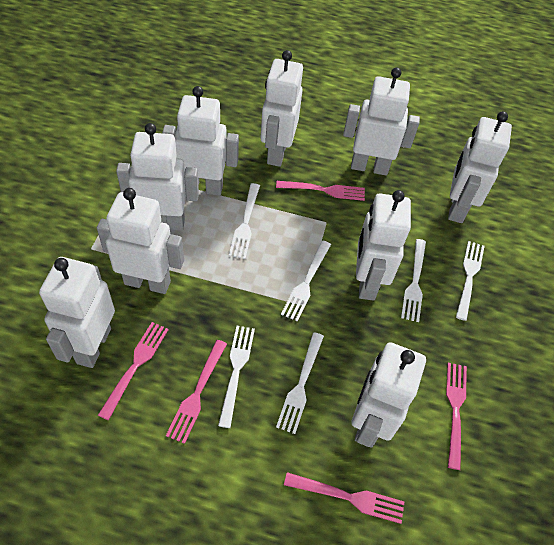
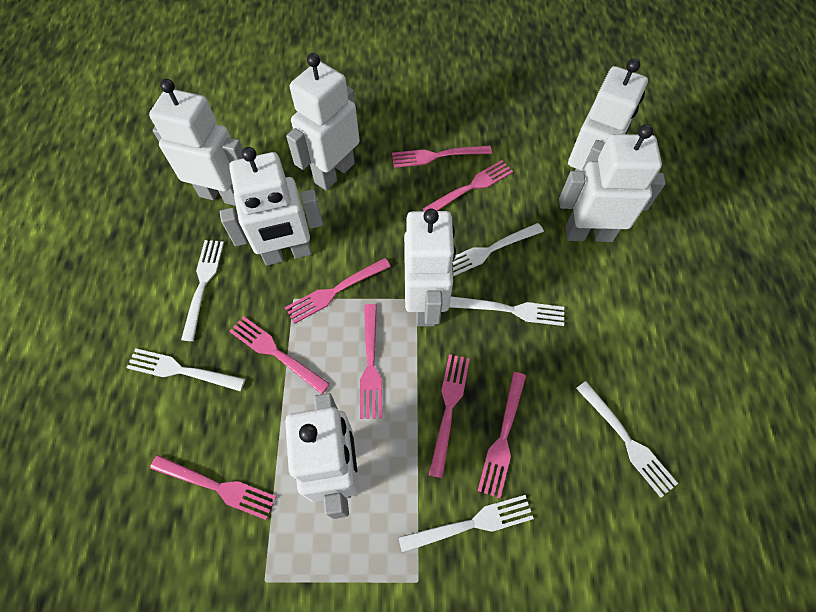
pink fork: 5 -> 8
white robot: 9 -> 7

